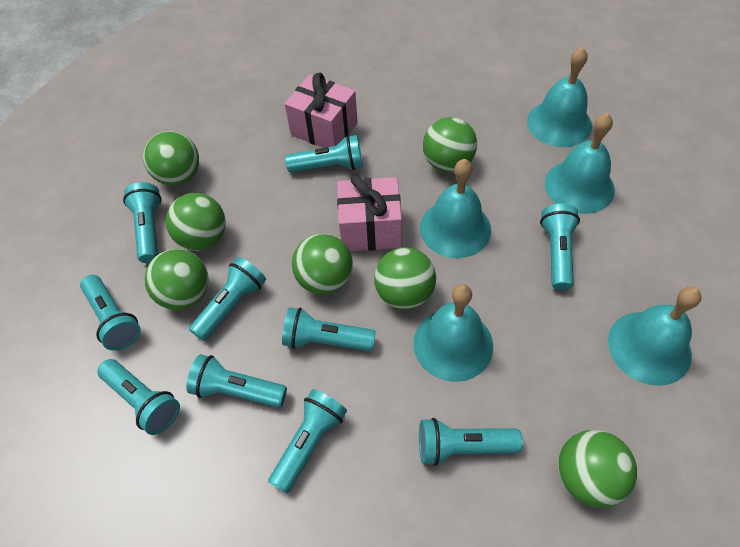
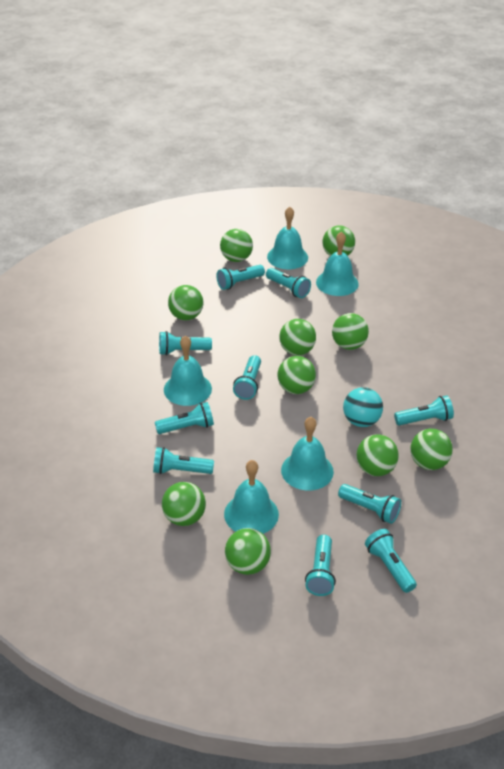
green ball: 7 -> 10
pink gift: 2 -> 0
turquoise ball: 0 -> 1

